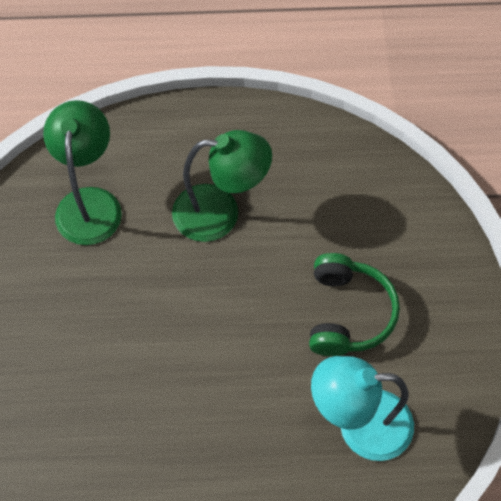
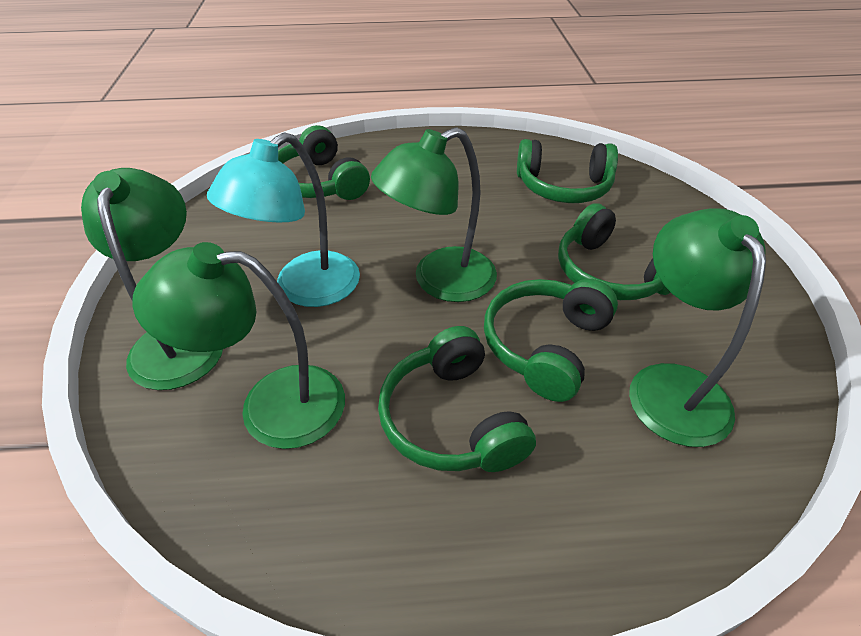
green headphones: 1 -> 5
green lamp: 2 -> 4

